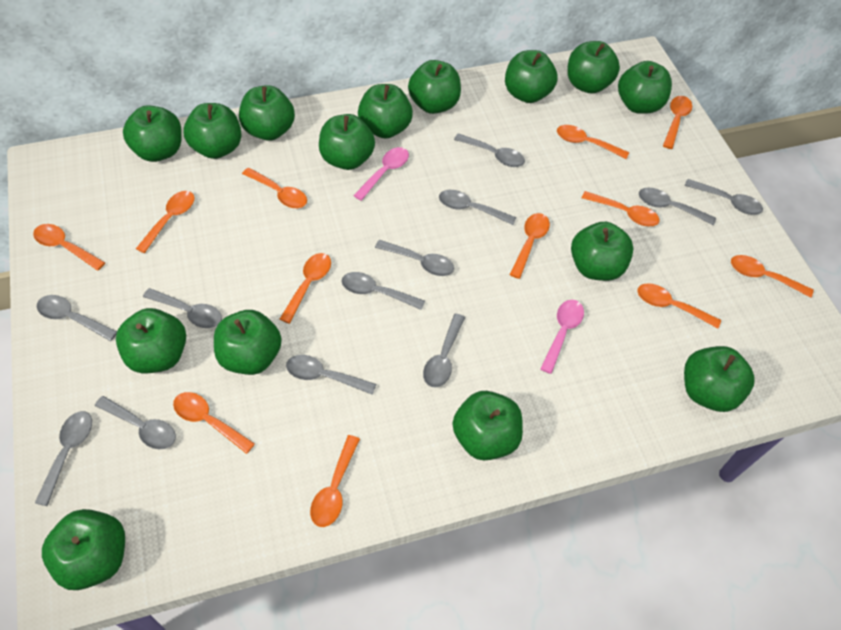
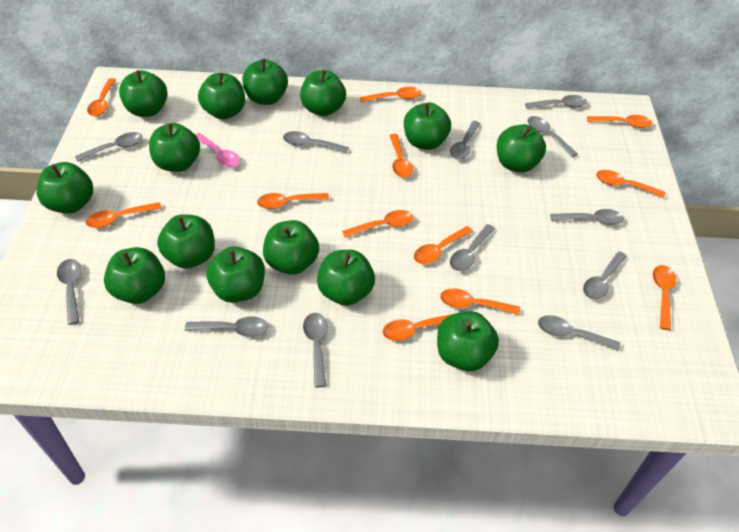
green apple: 15 -> 14
pink spoon: 2 -> 1

